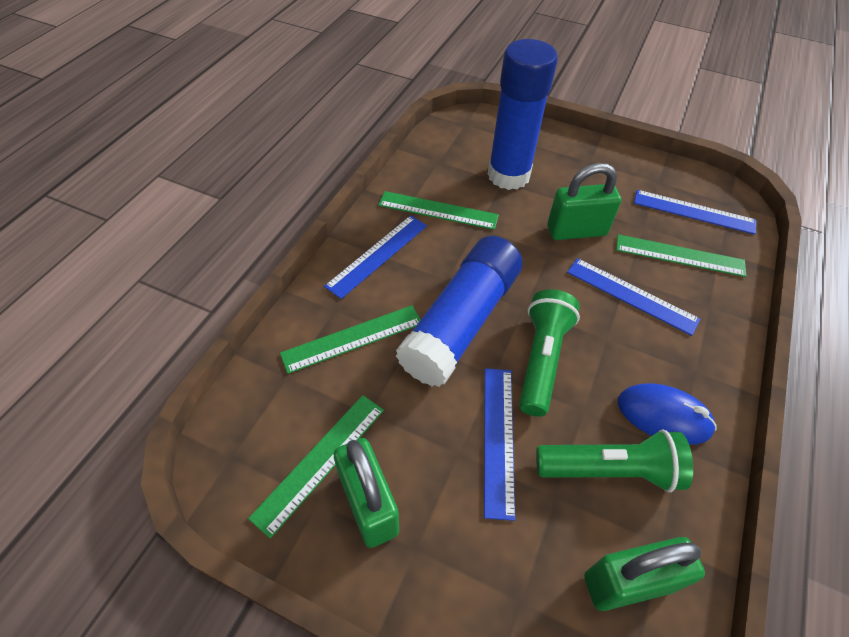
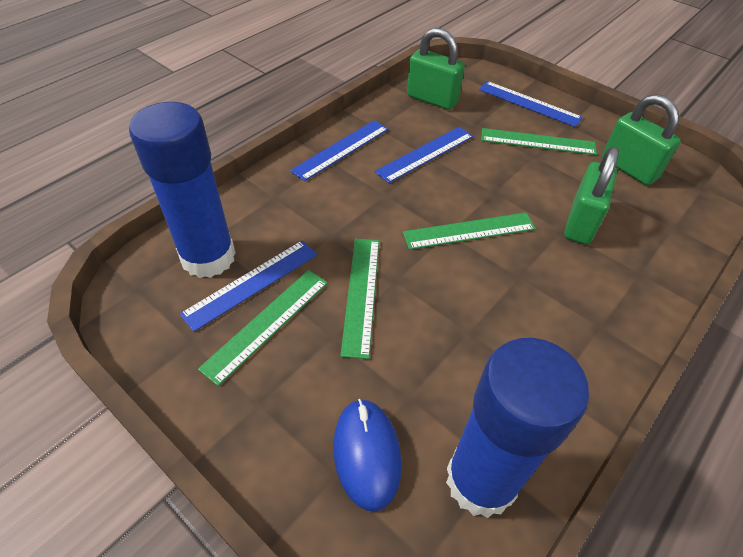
green flashlight: 2 -> 0

